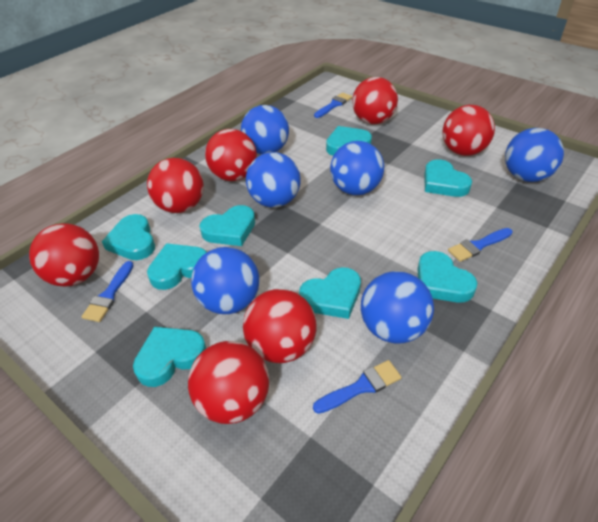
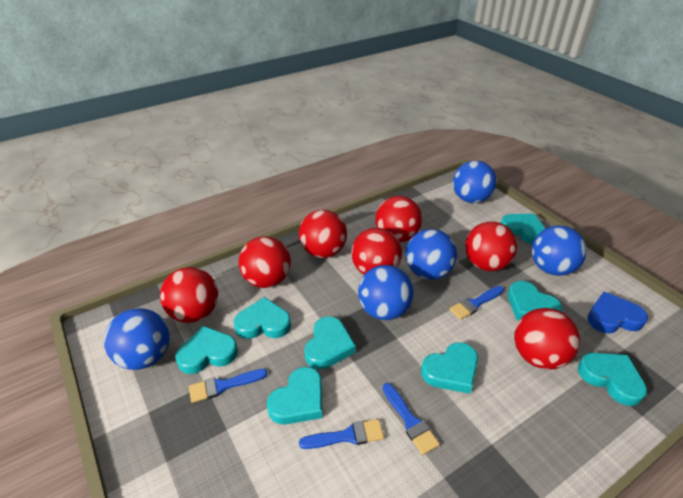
blue ball: 6 -> 5
blue heart: 0 -> 1

